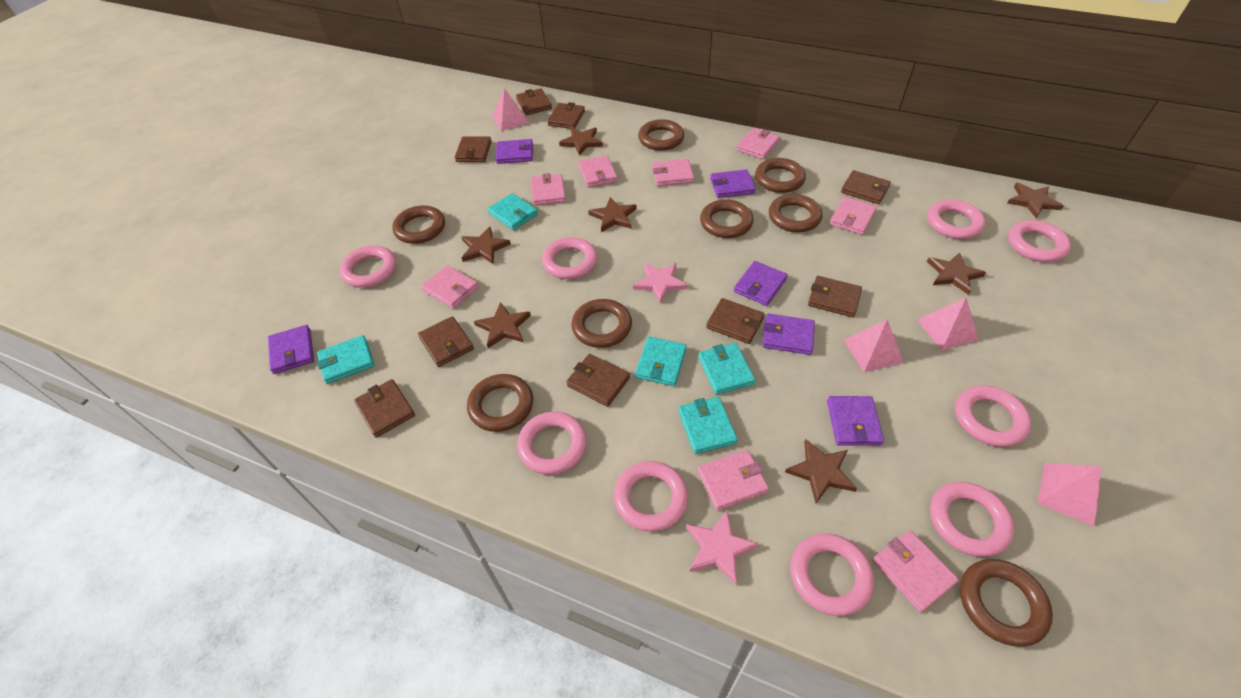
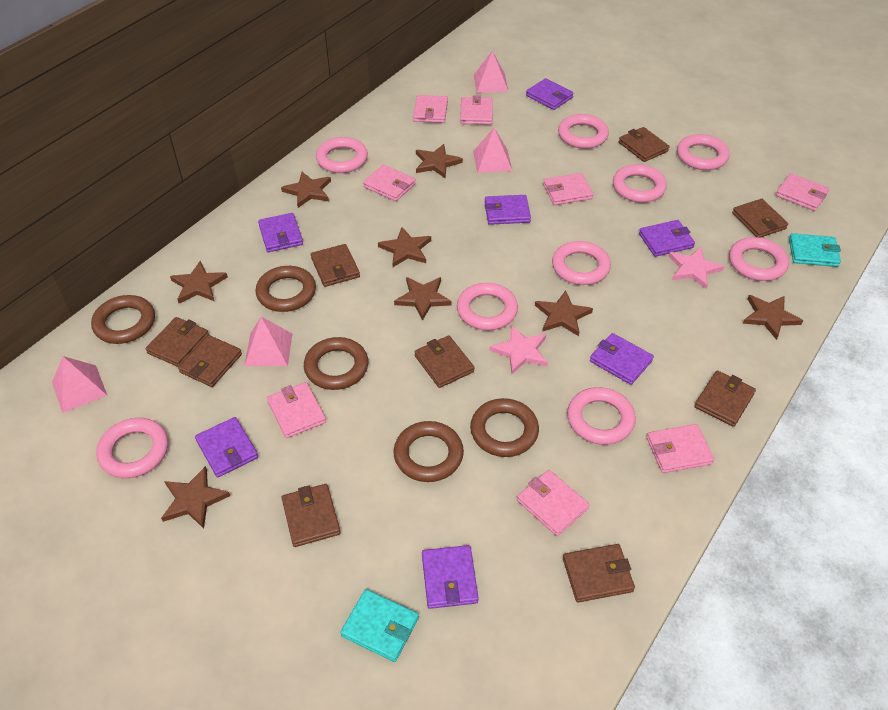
brown ring: 8 -> 5
brown star: 7 -> 8
purple wallet: 6 -> 7
turquoise wallet: 5 -> 2

